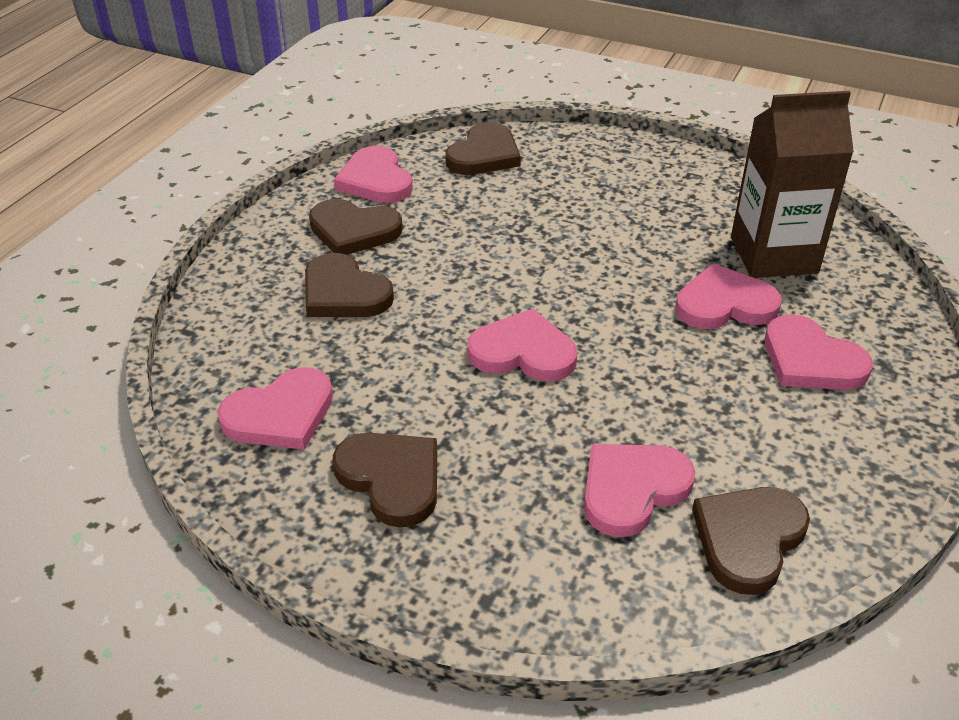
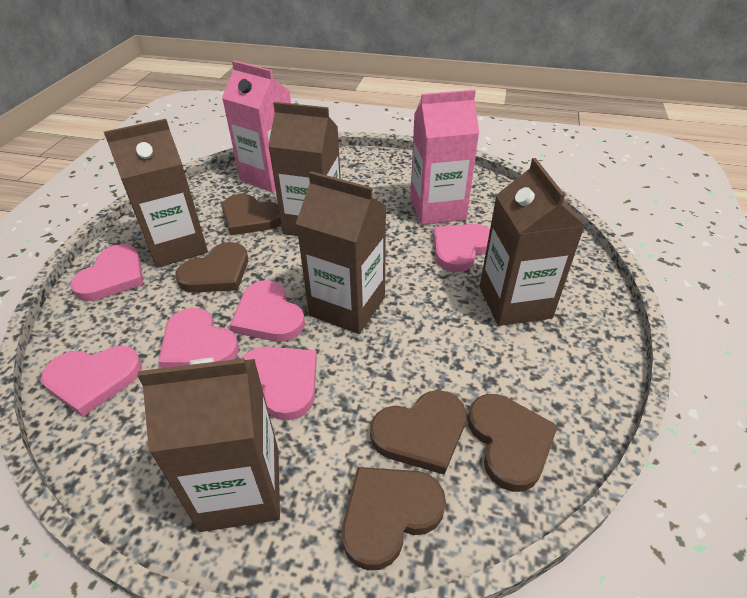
brown carton: 1 -> 5
pink carton: 0 -> 2

